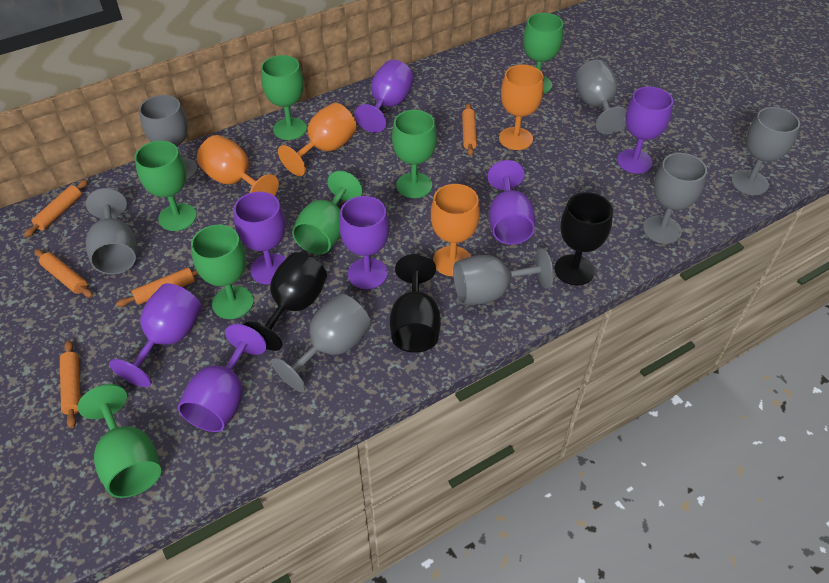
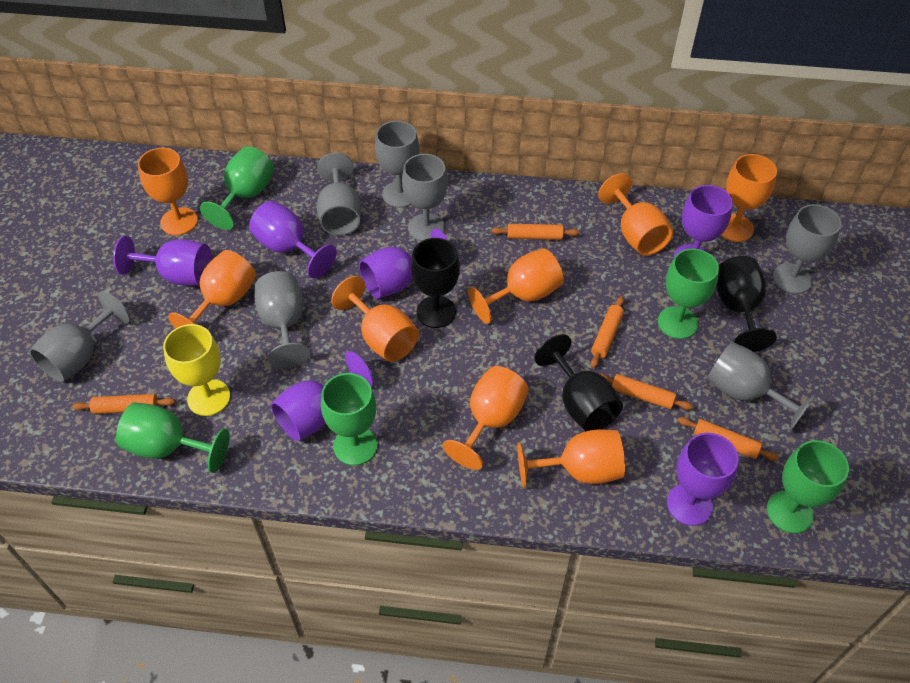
green goblet: 7 -> 5
orange goblet: 4 -> 8
purple goblet: 7 -> 6
yellow goblet: 0 -> 1

